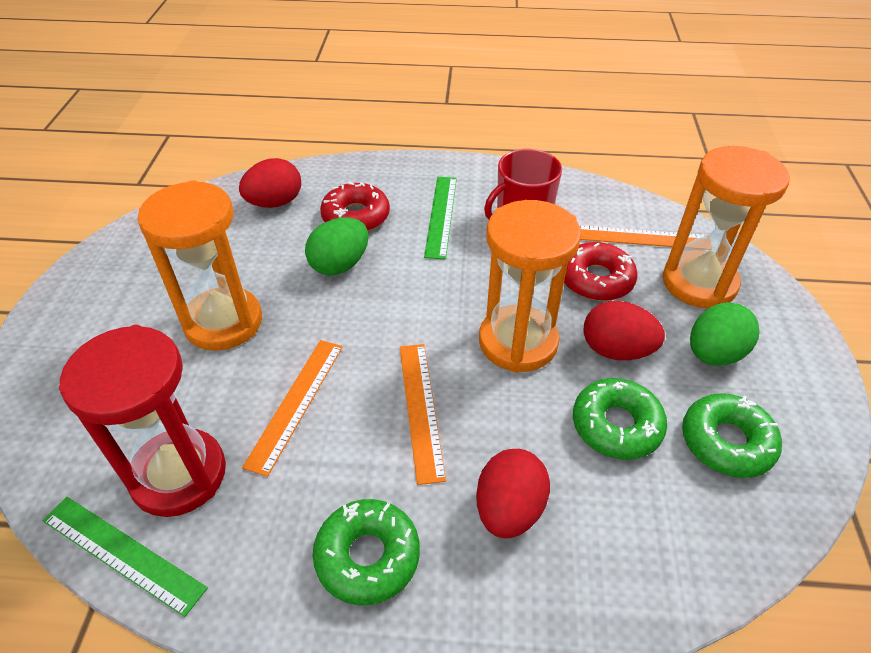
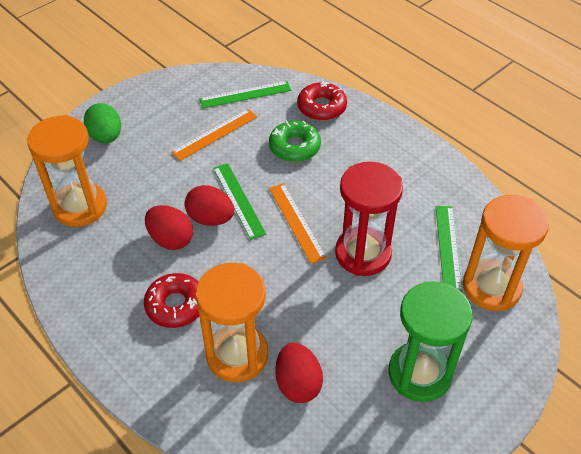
green donut: 3 -> 1
green egg: 2 -> 1
green hourglass: 0 -> 1
green ruler: 2 -> 3
orange ruler: 3 -> 2
red mug: 1 -> 0

